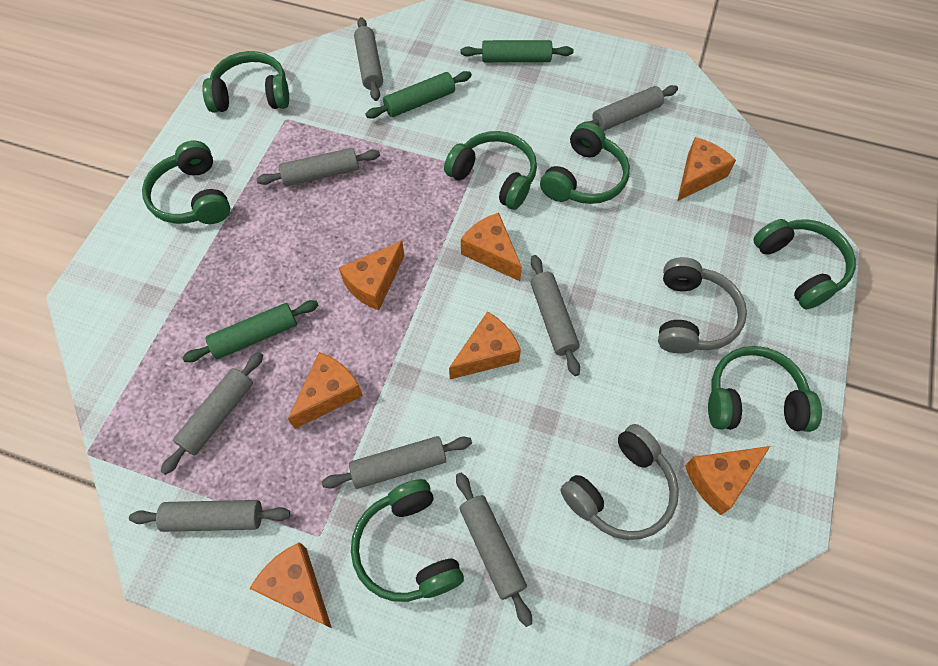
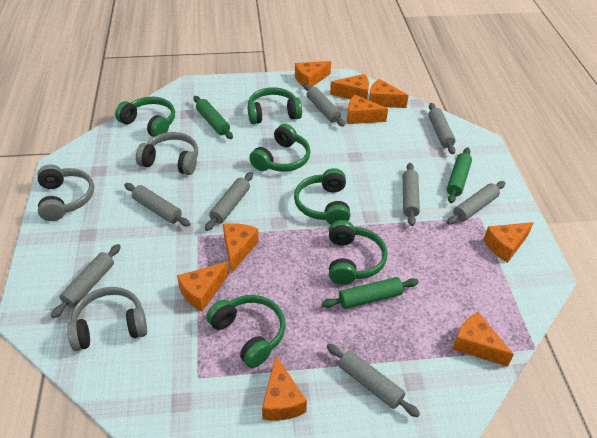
green headphones: 7 -> 6
grey headphones: 2 -> 3
orange cheese: 7 -> 9

